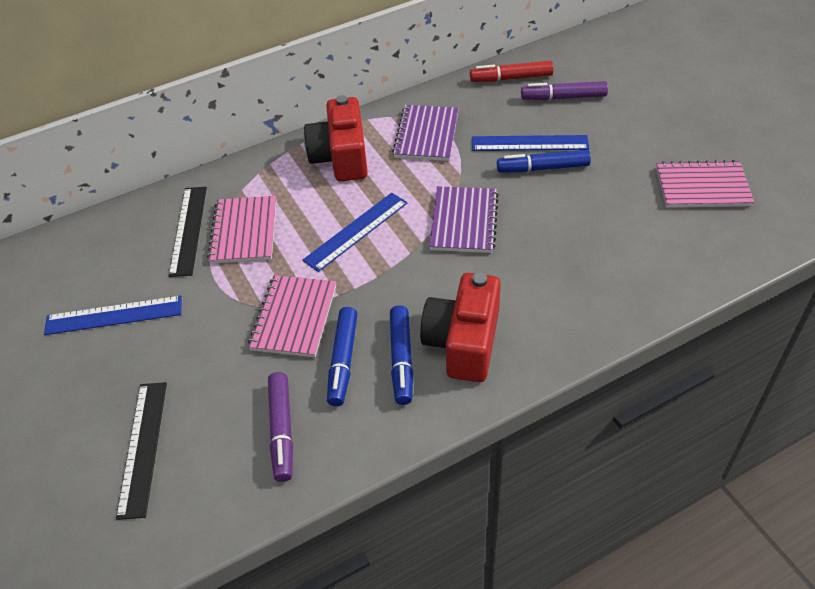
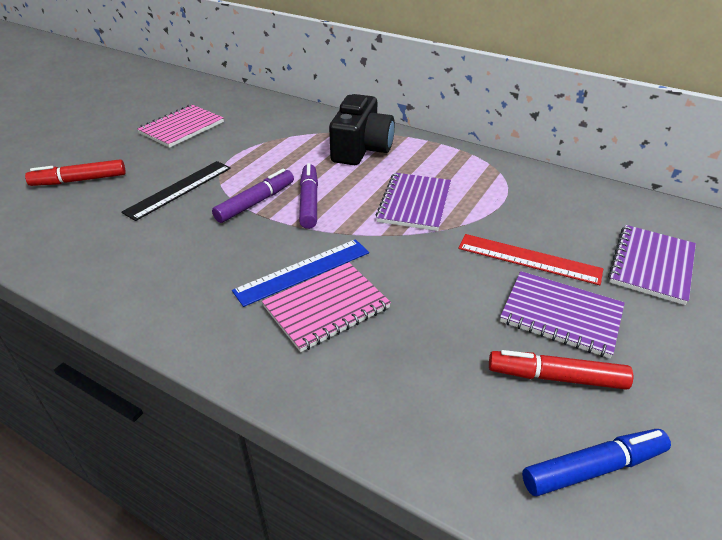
black camera: 0 -> 1
black ruler: 2 -> 1
blue marker: 3 -> 1
blue ruler: 3 -> 1
pink notebook: 3 -> 2
purple notebook: 2 -> 3
red camera: 2 -> 0
red marker: 1 -> 2
red ruler: 0 -> 1

